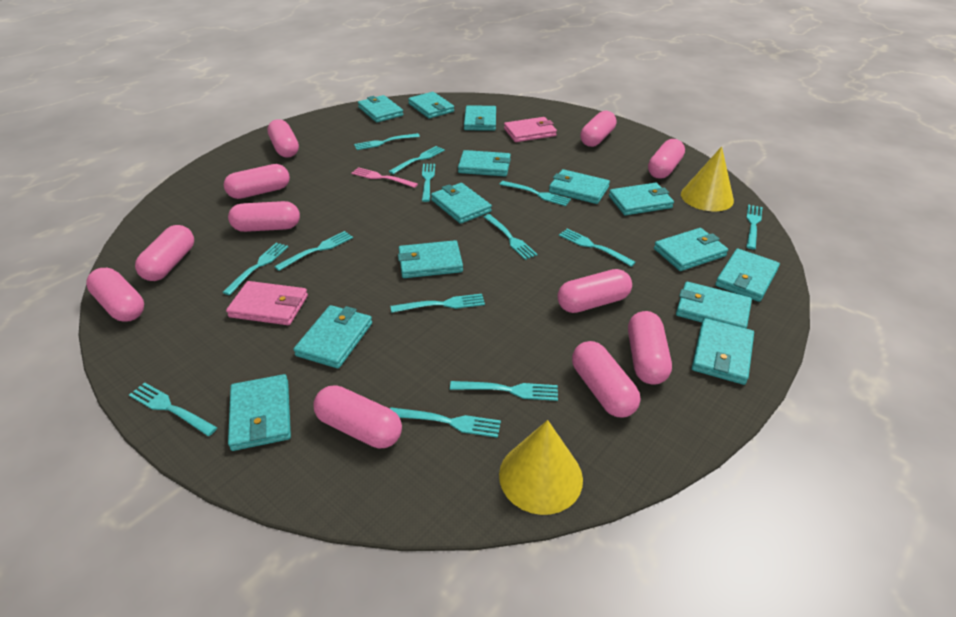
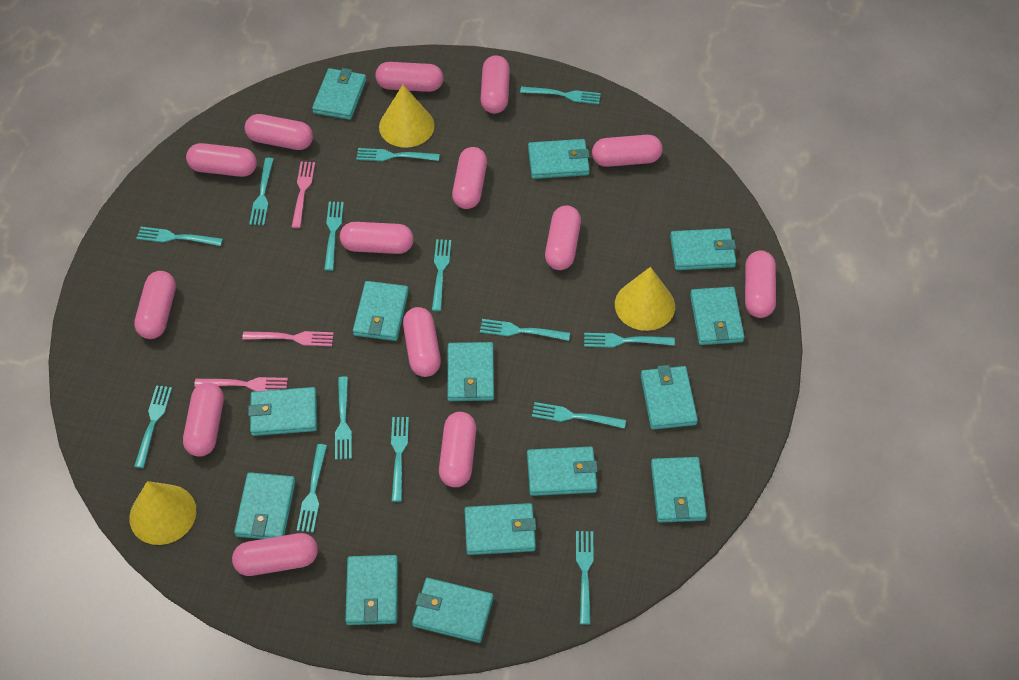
pink capsule: 11 -> 14
pink fork: 1 -> 3
pink wallet: 2 -> 0
turquoise fork: 13 -> 14
yellow cone: 2 -> 3

